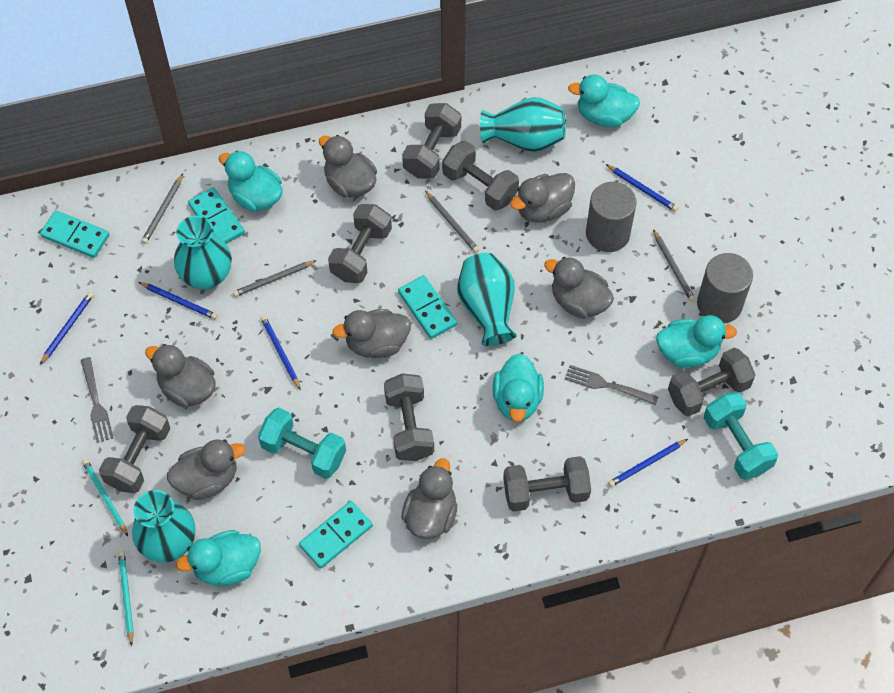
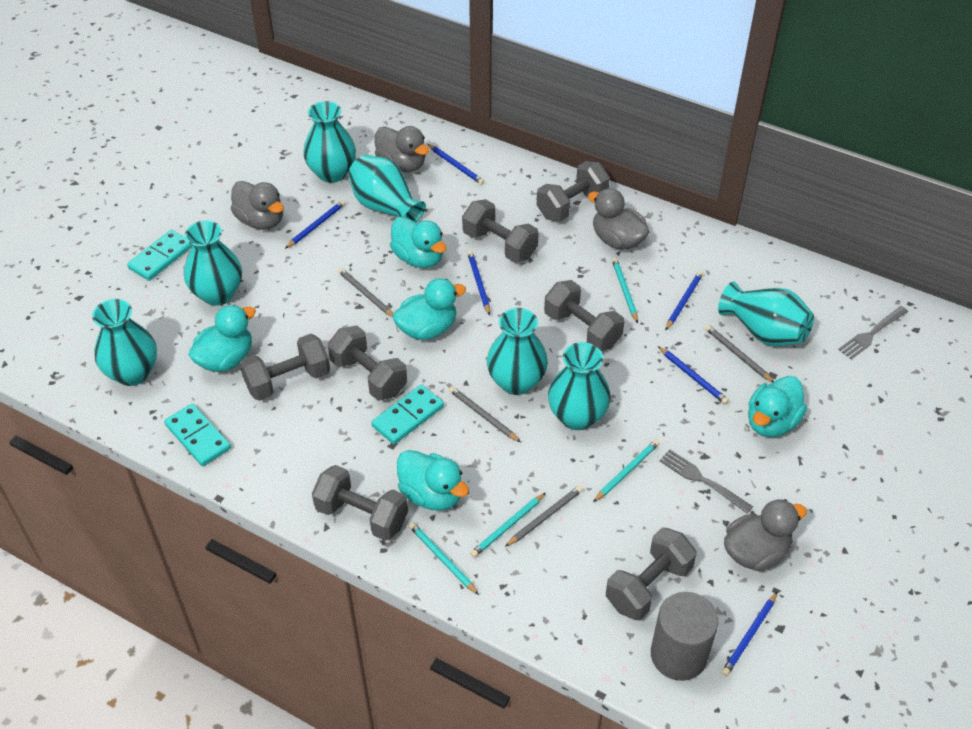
blue pencil: 5 -> 6
grey cylinder: 2 -> 1
grey duck: 7 -> 4
turquoise domino: 4 -> 3
turquoise dumbbell: 2 -> 0
turquoise pencil: 2 -> 4
turquoise vase: 4 -> 7

